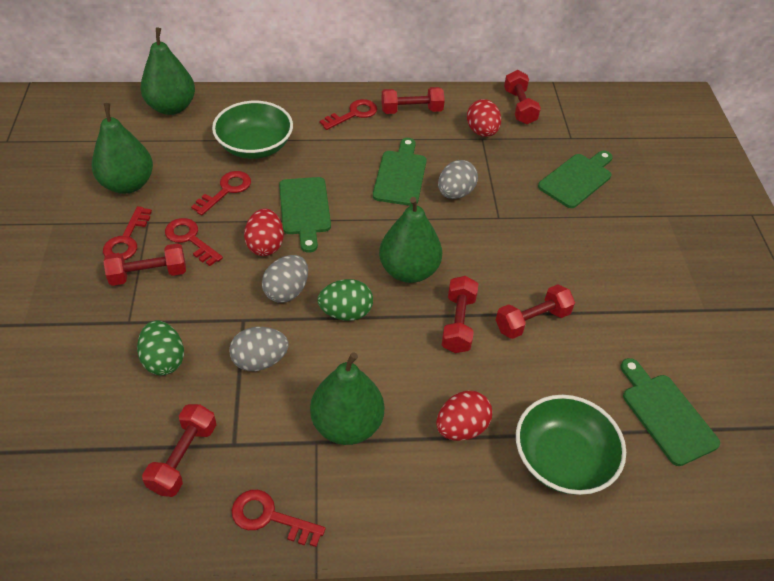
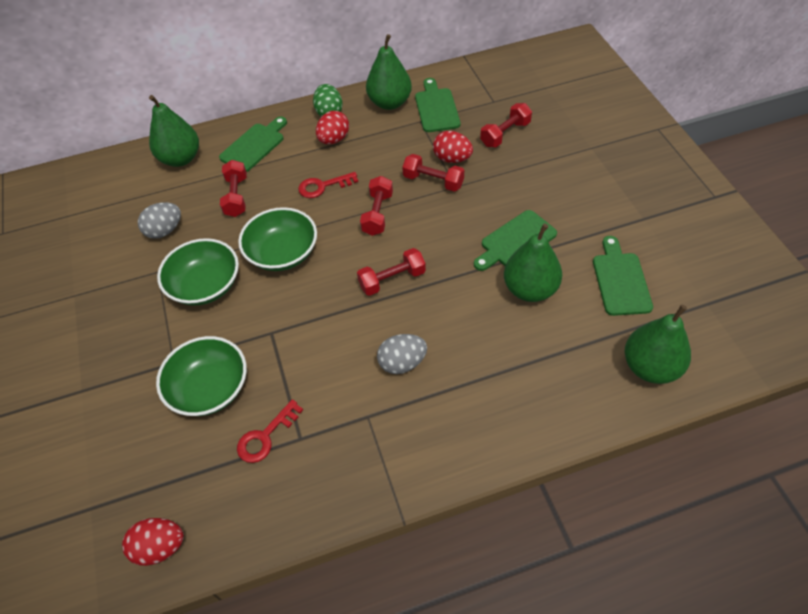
green bowl: 2 -> 3
green egg: 2 -> 1
grey egg: 3 -> 2
red dumbbell: 6 -> 5
red key: 5 -> 2

